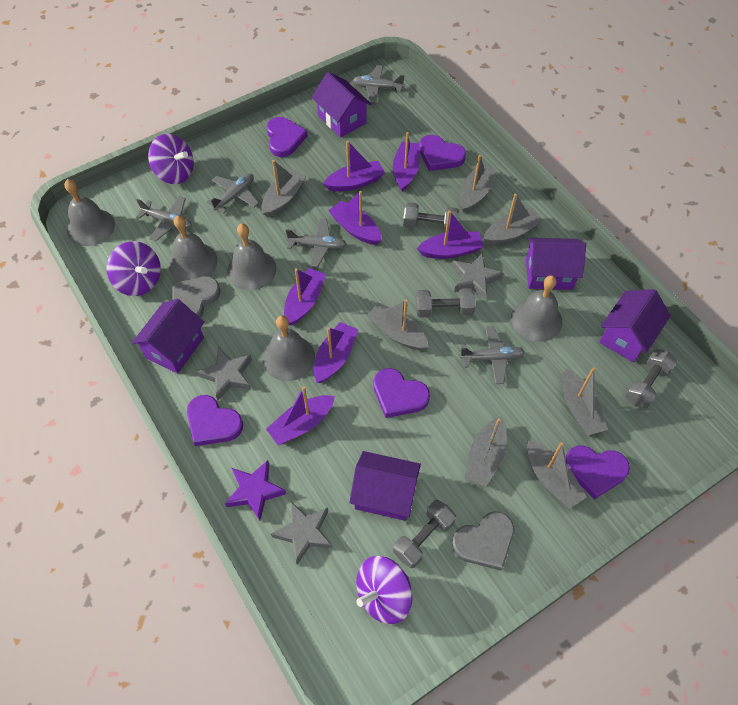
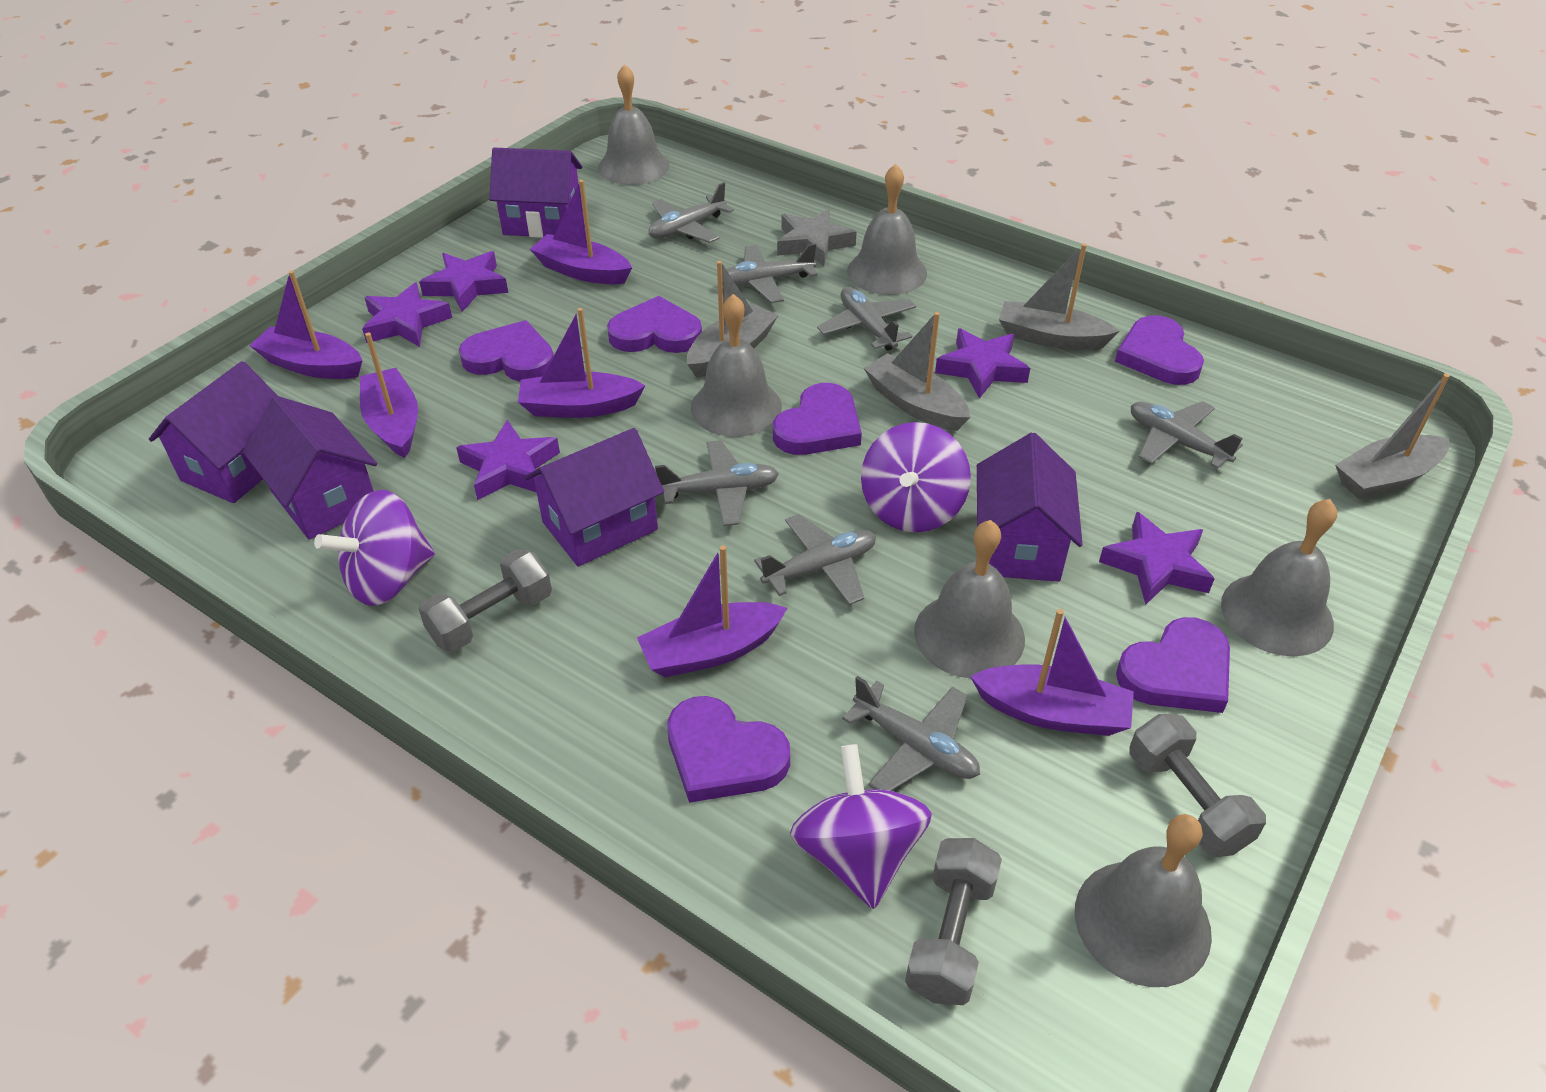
grey bell: 5 -> 6
grey boat: 7 -> 4
grey dumbbell: 4 -> 3
grey heart: 2 -> 0
grey plane: 5 -> 7
grey star: 3 -> 1
purple boat: 7 -> 6
purple heart: 5 -> 6
purple star: 1 -> 5

